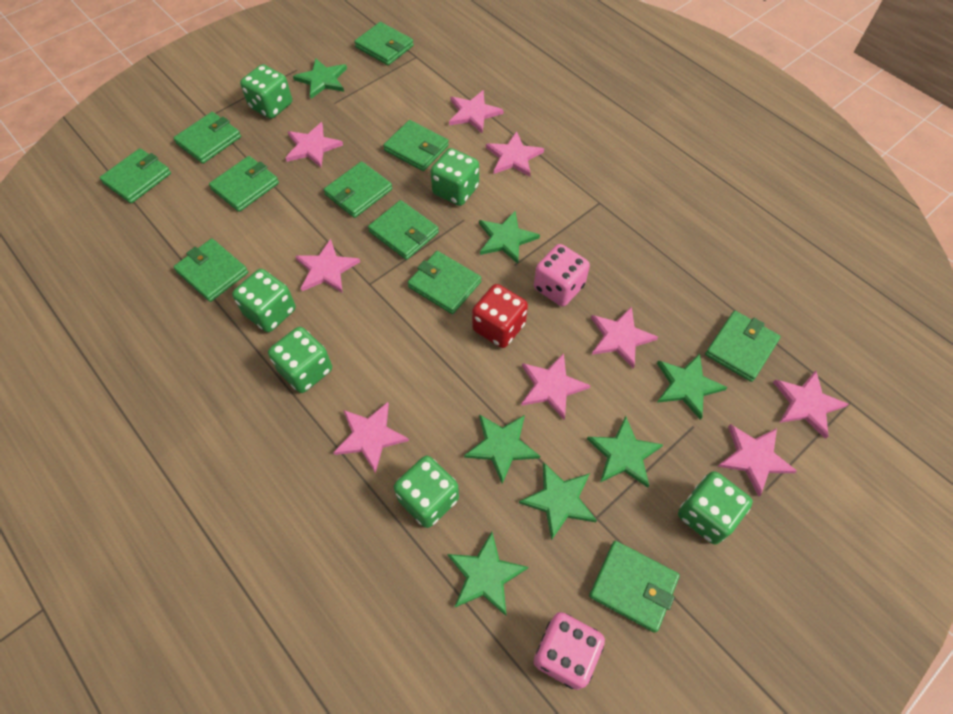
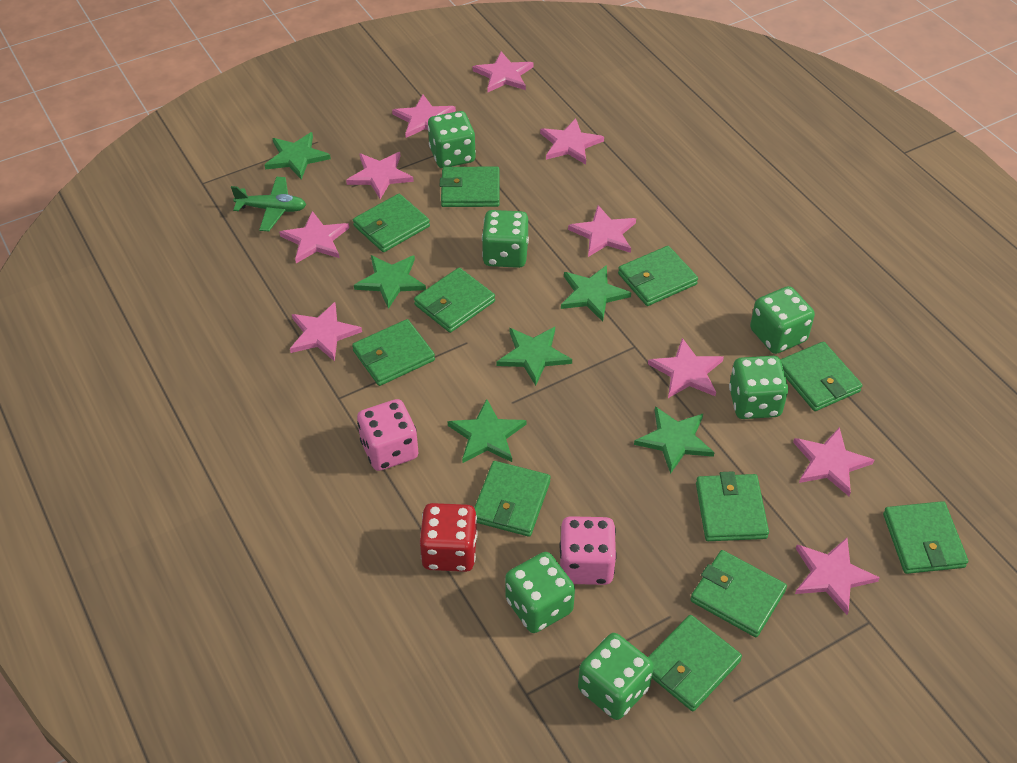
green plane: 0 -> 1
green star: 7 -> 6
pink star: 9 -> 10

